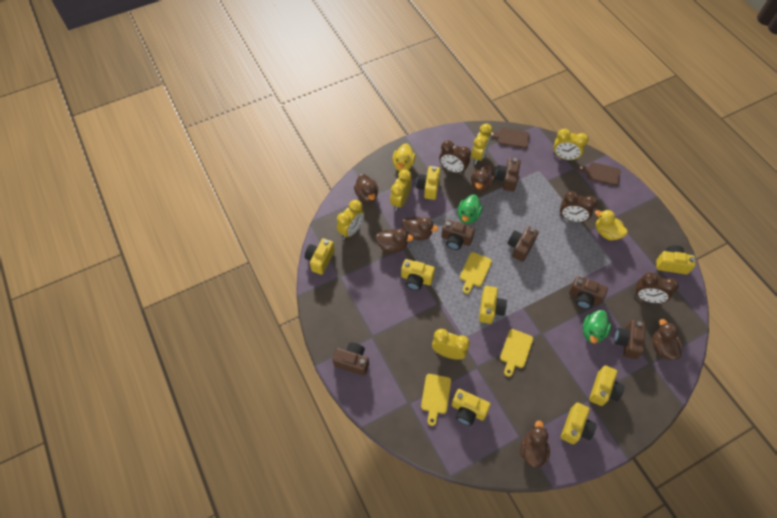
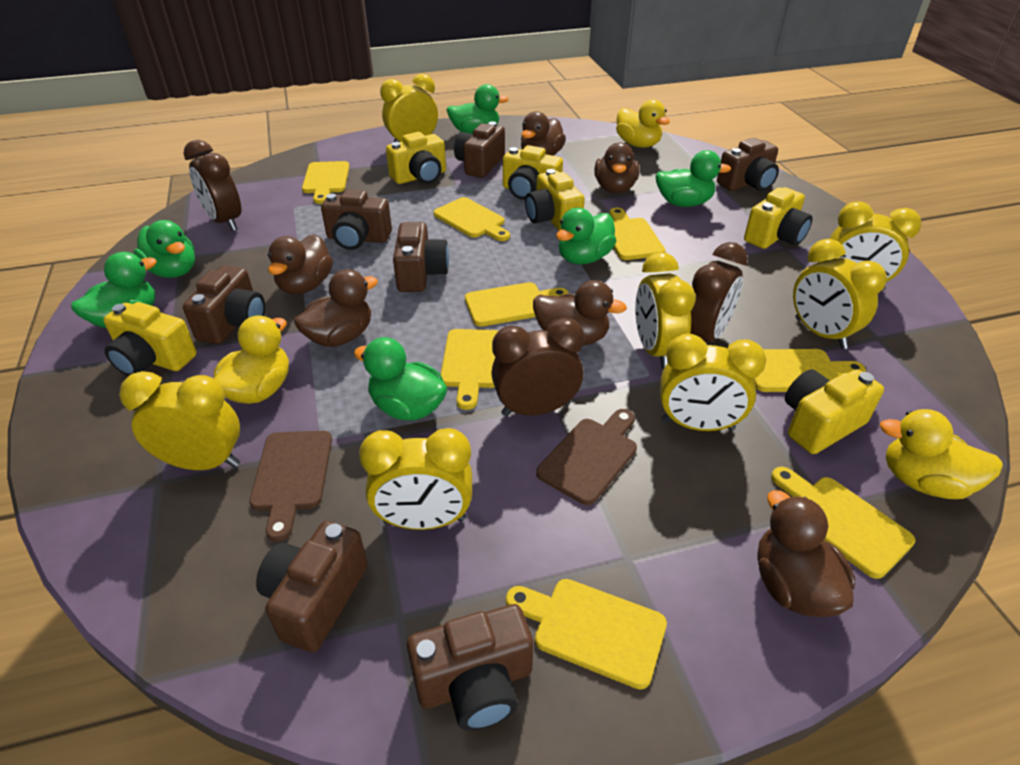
brown camera: 6 -> 7
green duck: 2 -> 6
yellow camera: 8 -> 6
yellow clock: 5 -> 7
yellow cutting board: 3 -> 8
yellow duck: 2 -> 3

